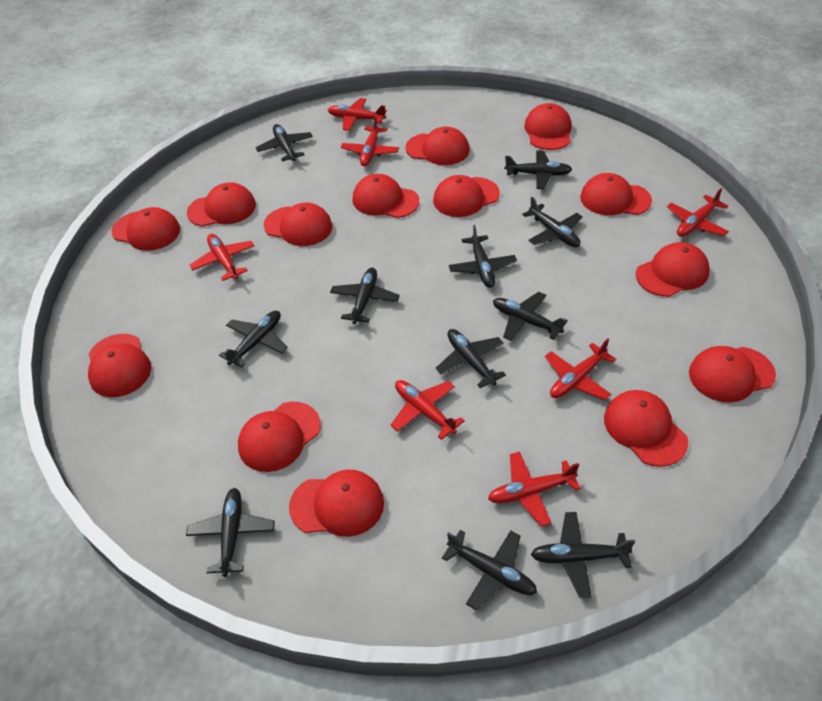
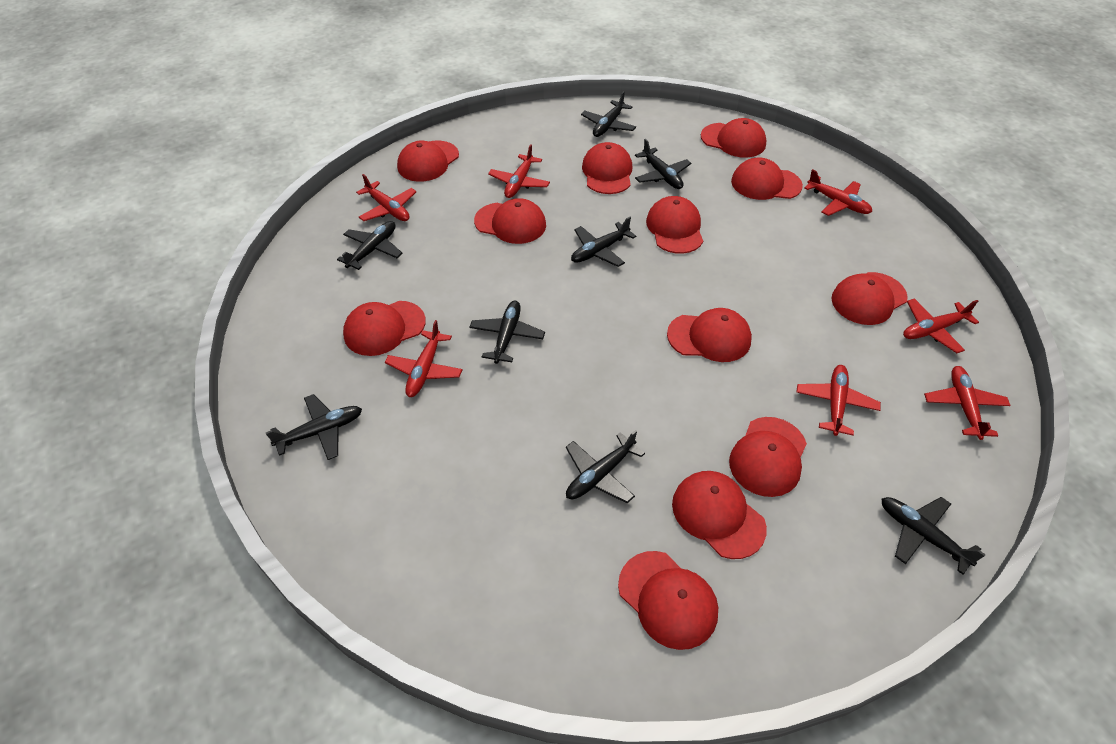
black plane: 11 -> 8
red cap: 14 -> 12

